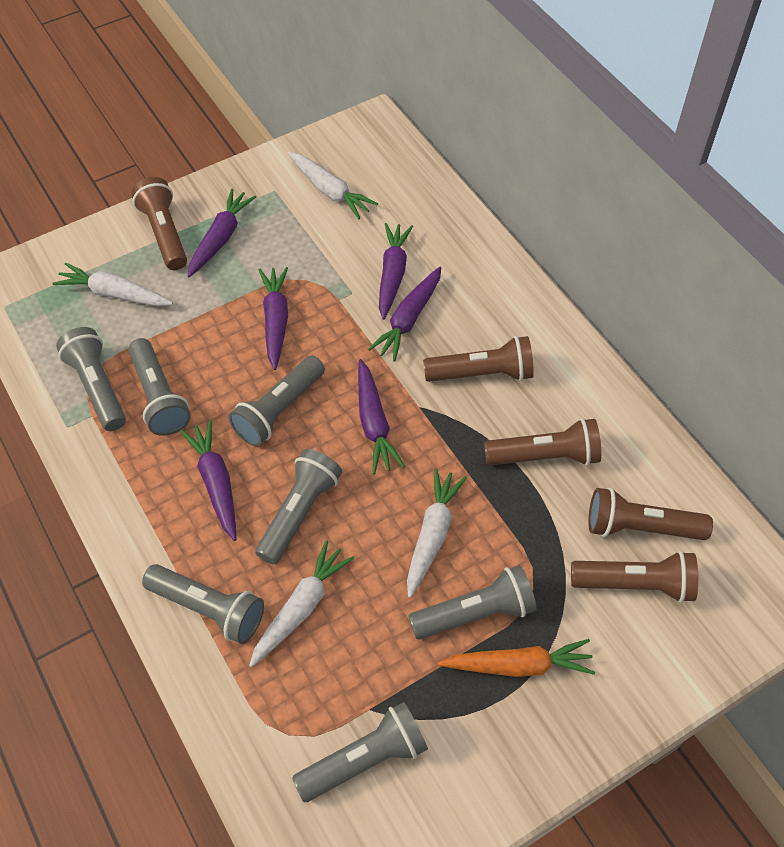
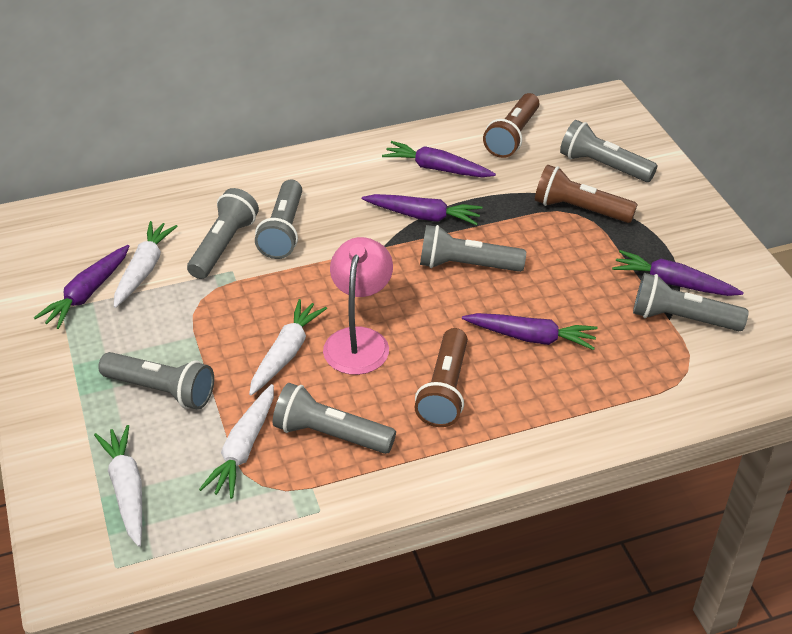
brown flashlight: 5 -> 3
orange carrot: 1 -> 0
pink lamp: 0 -> 1
purple carrot: 6 -> 5

